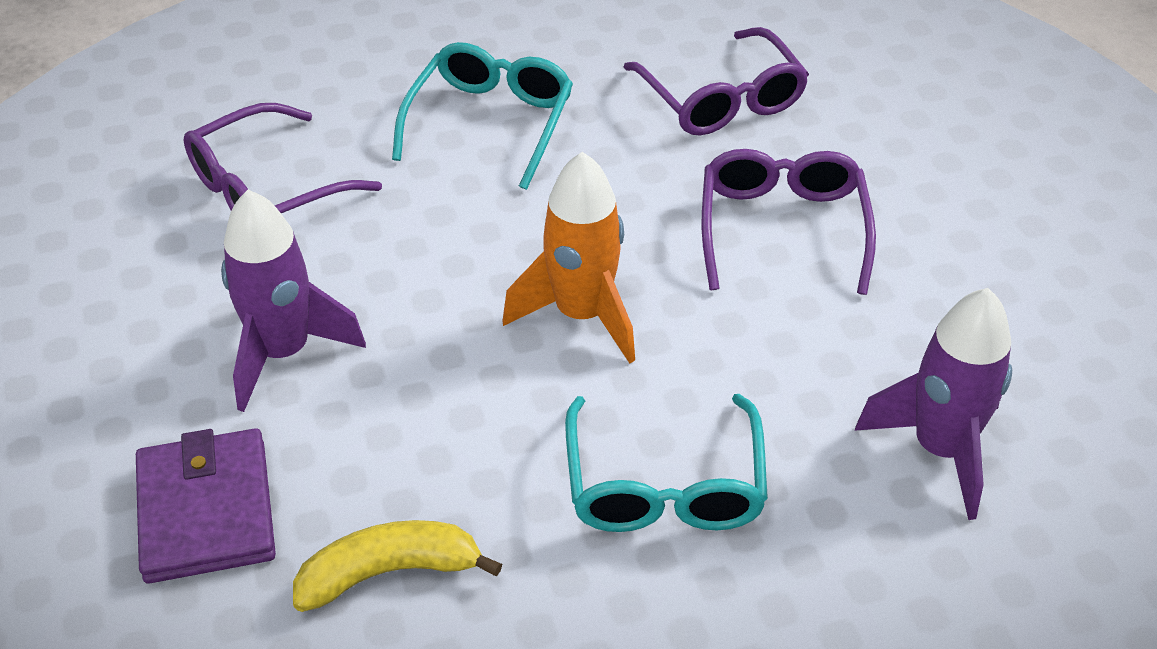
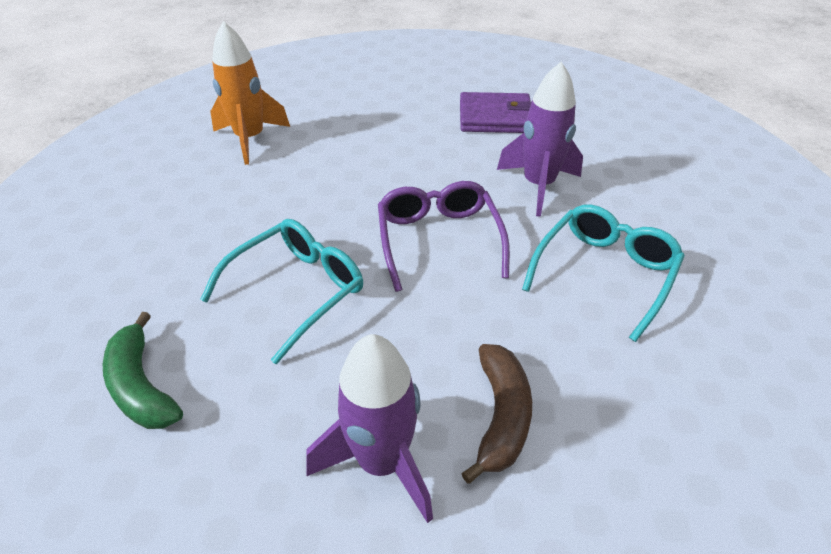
brown banana: 0 -> 1
green banana: 0 -> 1
purple glasses: 3 -> 1
yellow banana: 1 -> 0

